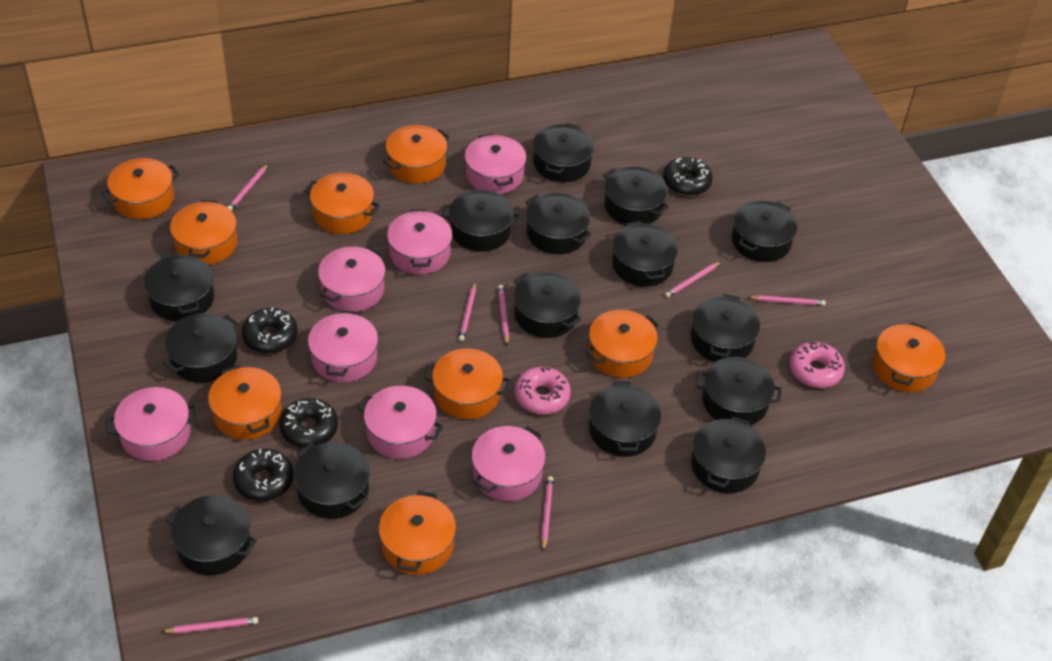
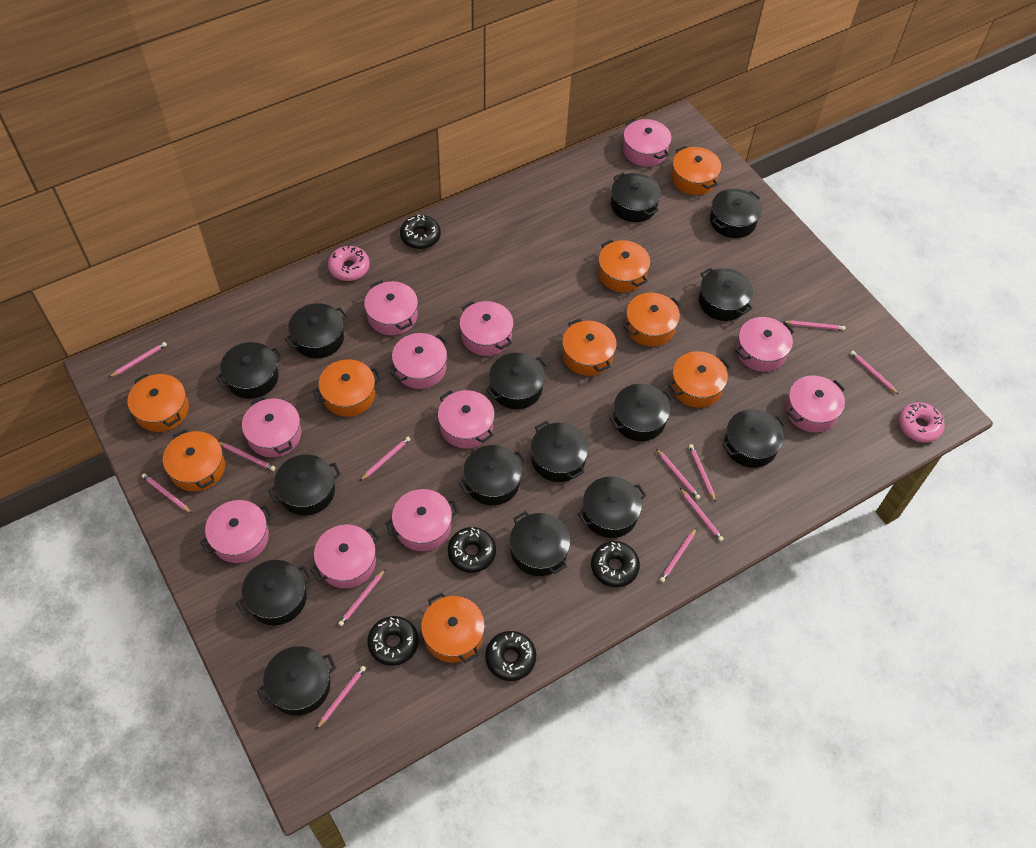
black donut: 4 -> 5
pink pencil: 7 -> 12
pink pot: 7 -> 11

